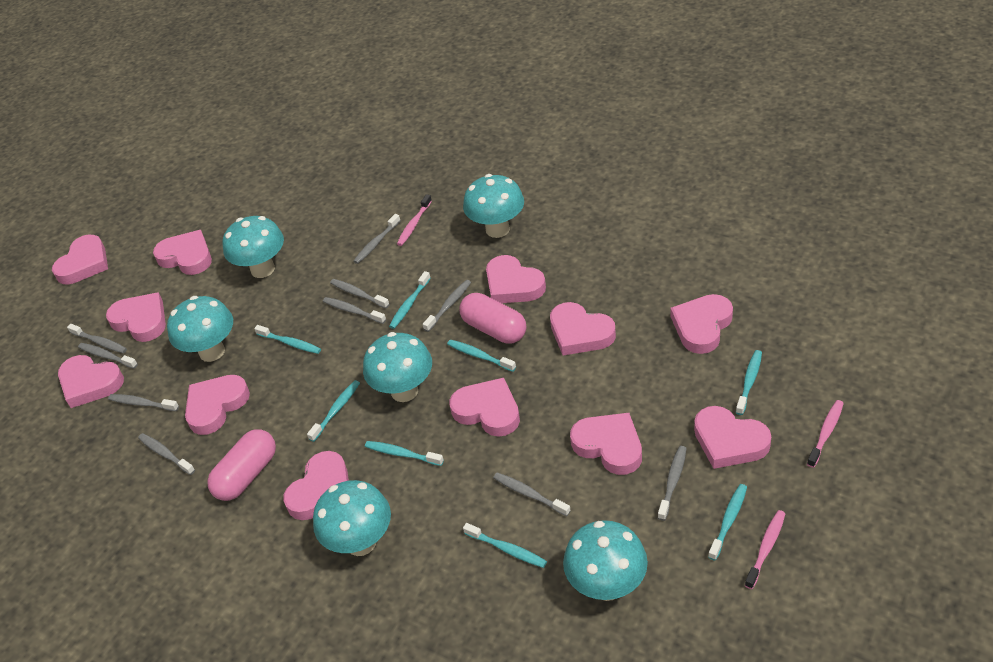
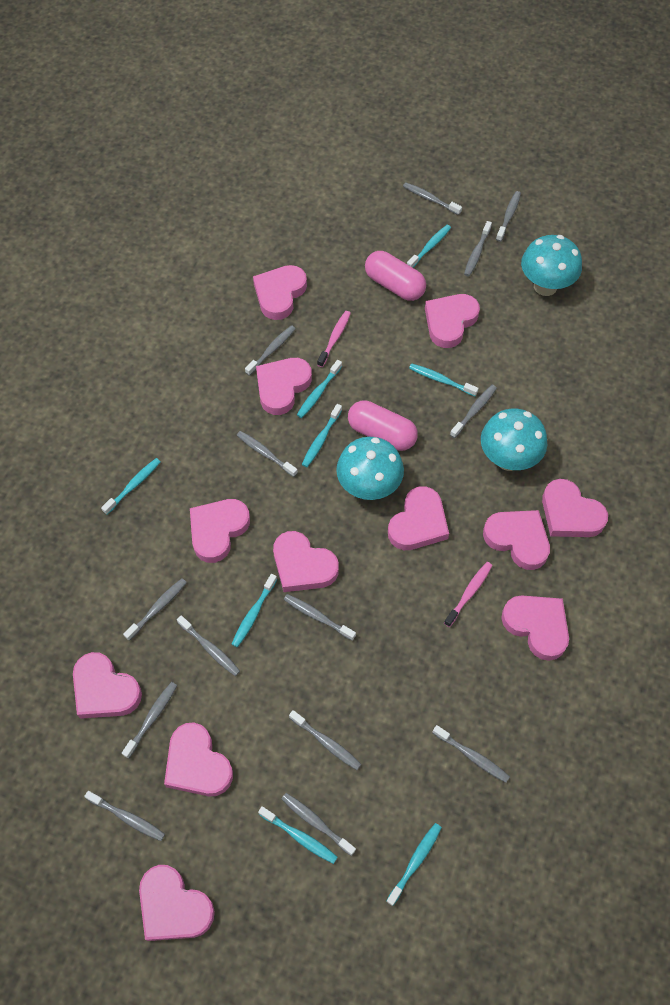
grey toothbrush: 10 -> 14
pink toothbrush: 3 -> 2
turquoise mushroom: 6 -> 3

